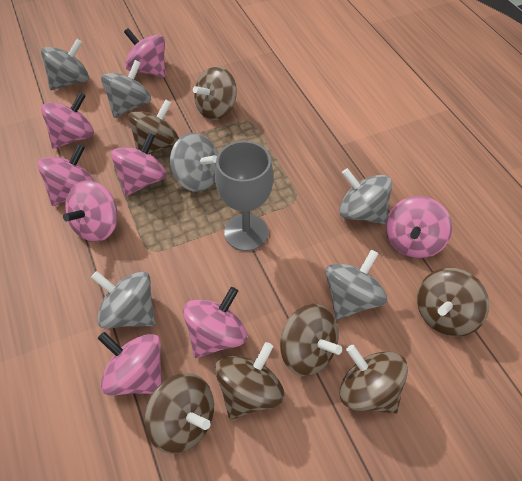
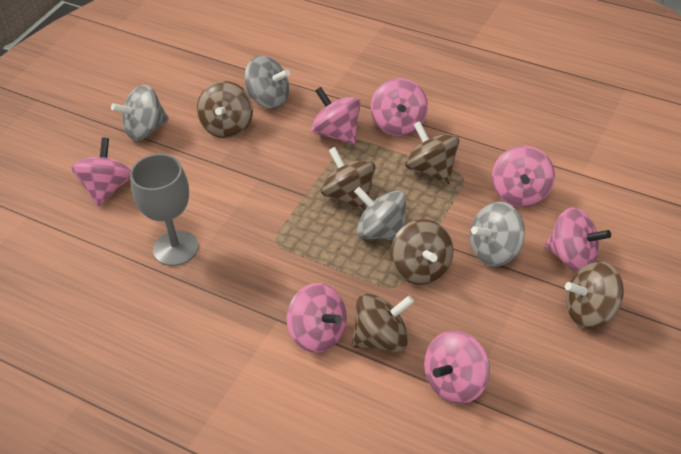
brown spinning top: 7 -> 6
grey spinning top: 6 -> 4
pink spinning top: 8 -> 7

